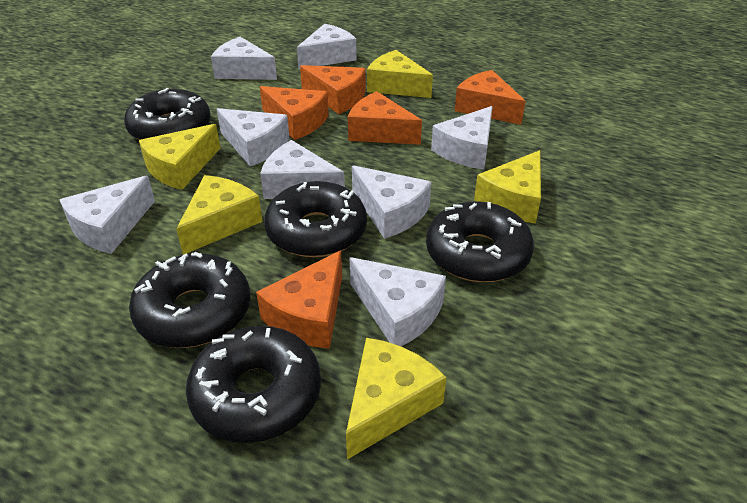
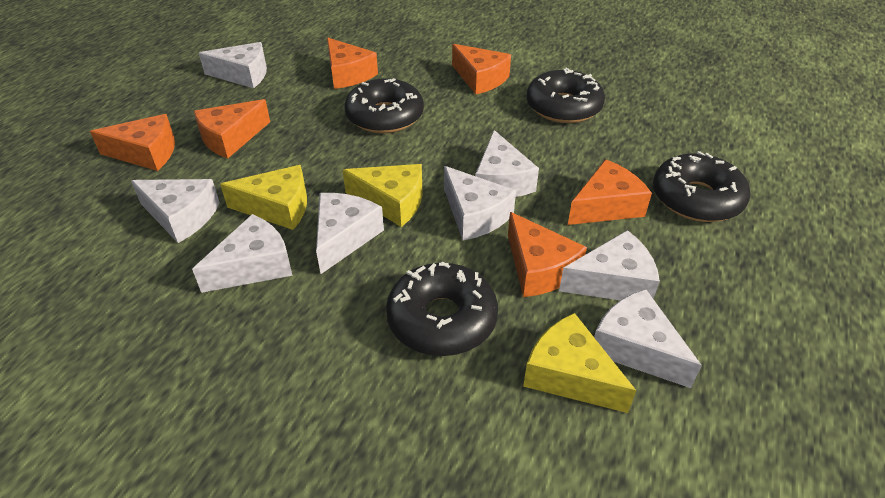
black donut: 5 -> 4
orange cheese: 5 -> 6
yellow cheese: 5 -> 3

